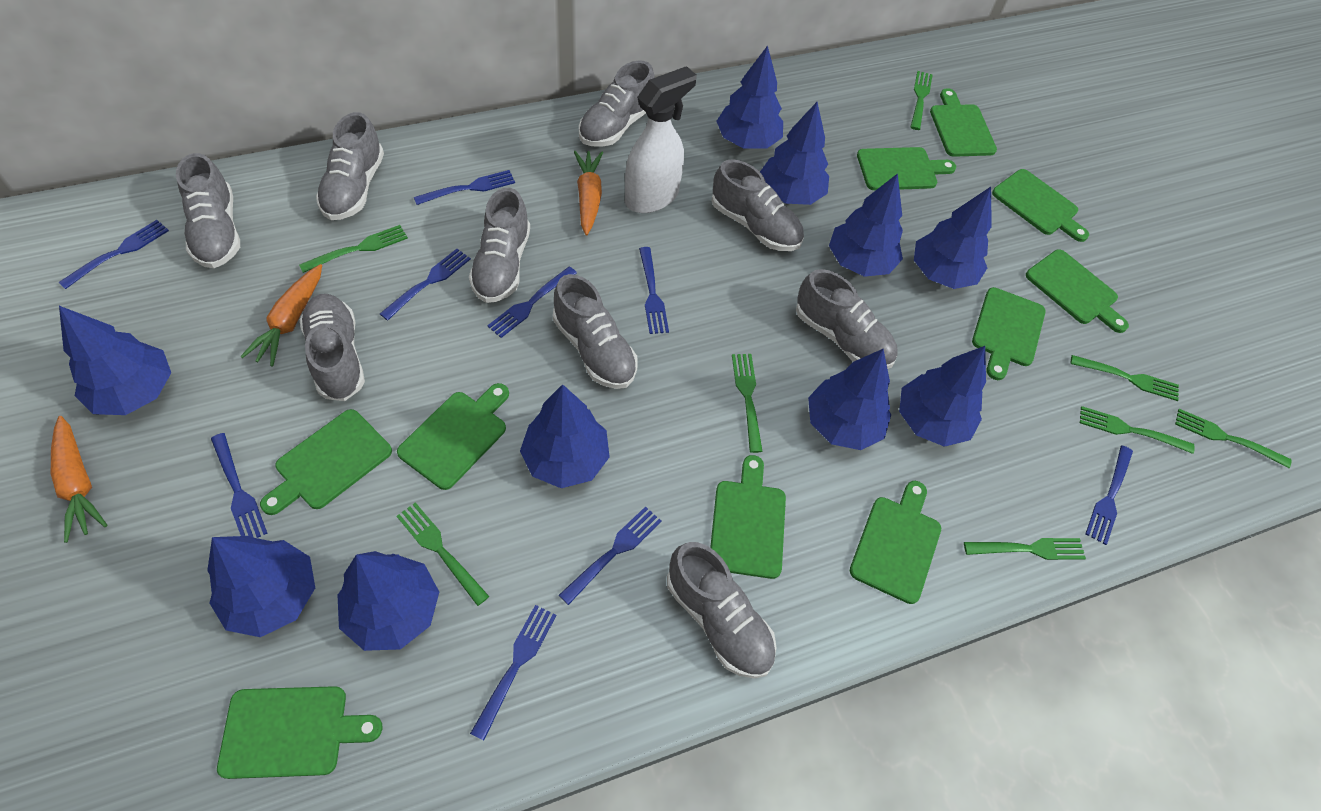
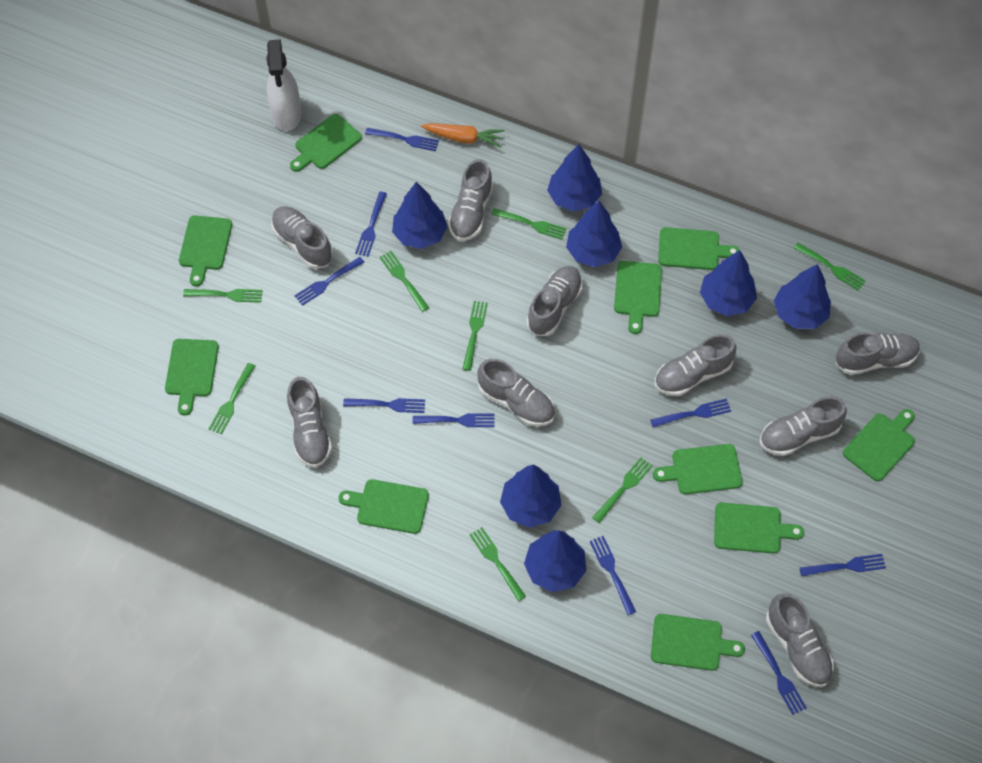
blue tree: 10 -> 7
orange carrot: 3 -> 1

